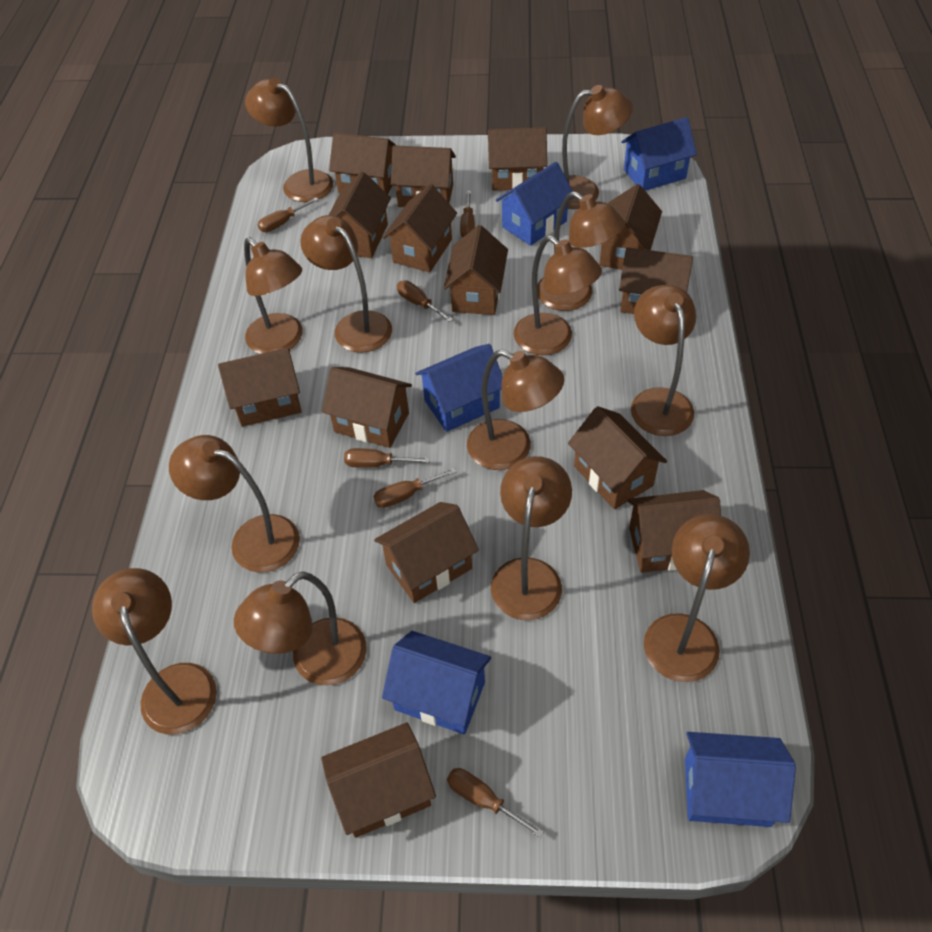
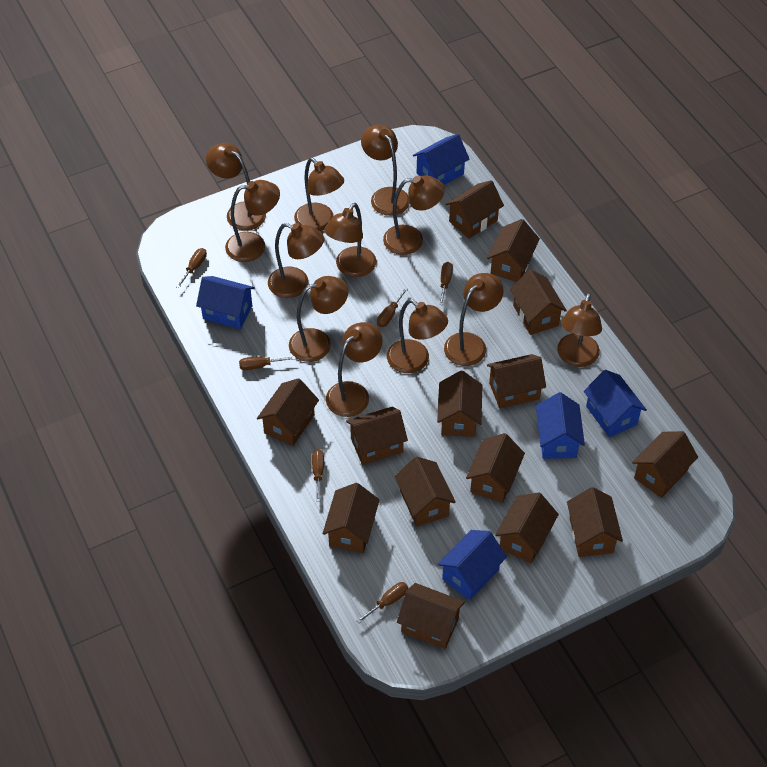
brown lamp: 13 -> 12

